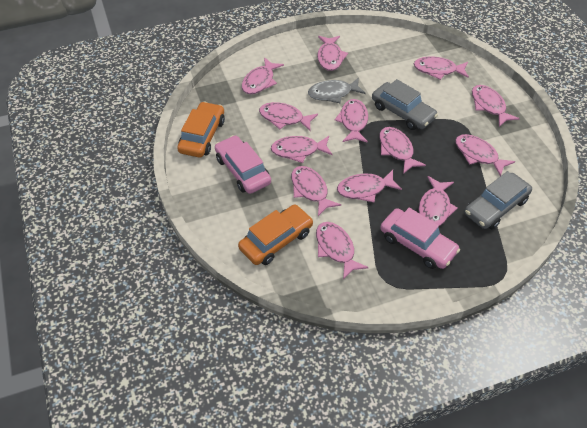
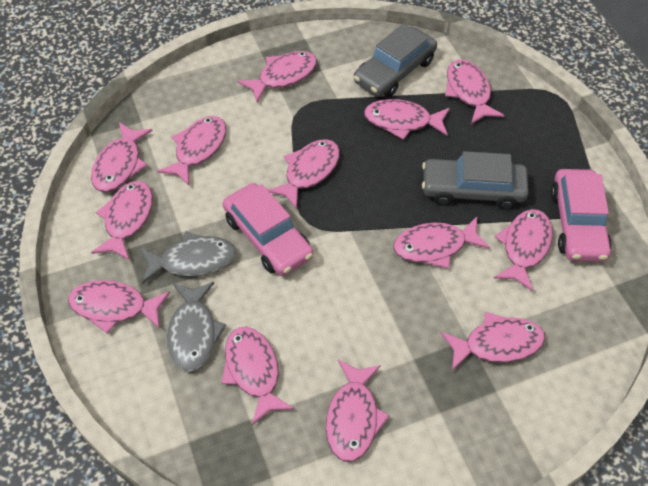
grey fish: 1 -> 2
orange car: 2 -> 0

